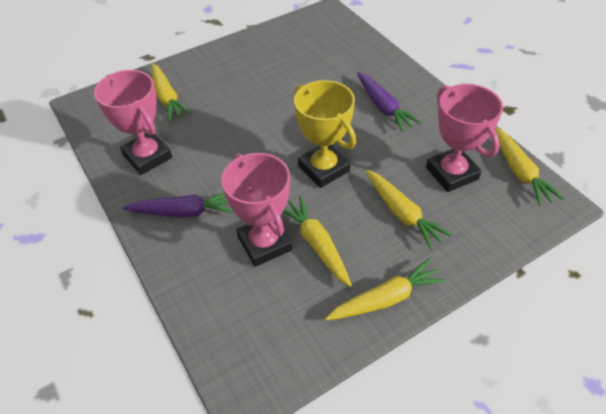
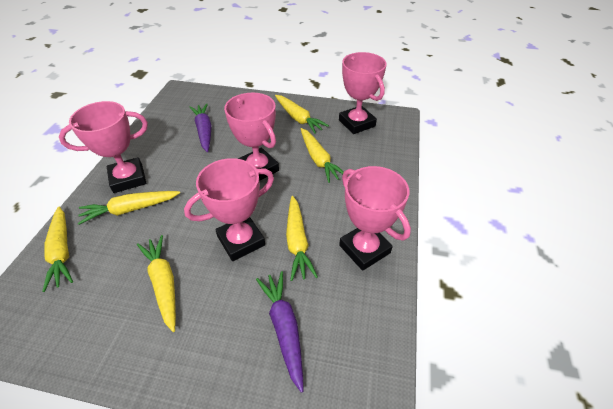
pink trophy: 3 -> 5
yellow carrot: 5 -> 6
yellow trophy: 1 -> 0

